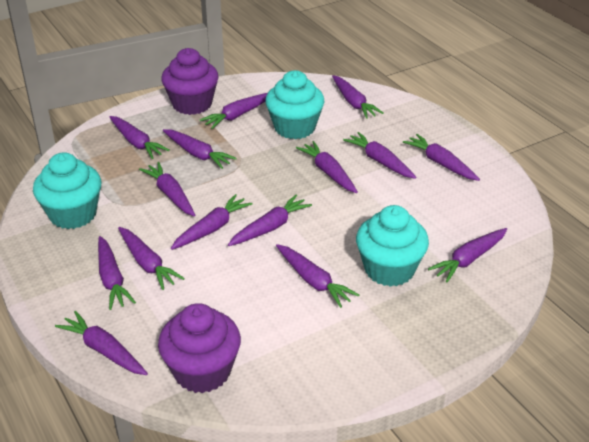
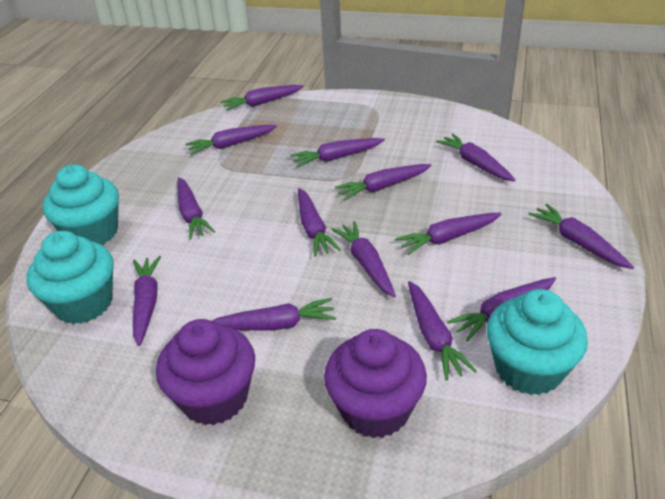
purple carrot: 15 -> 14

